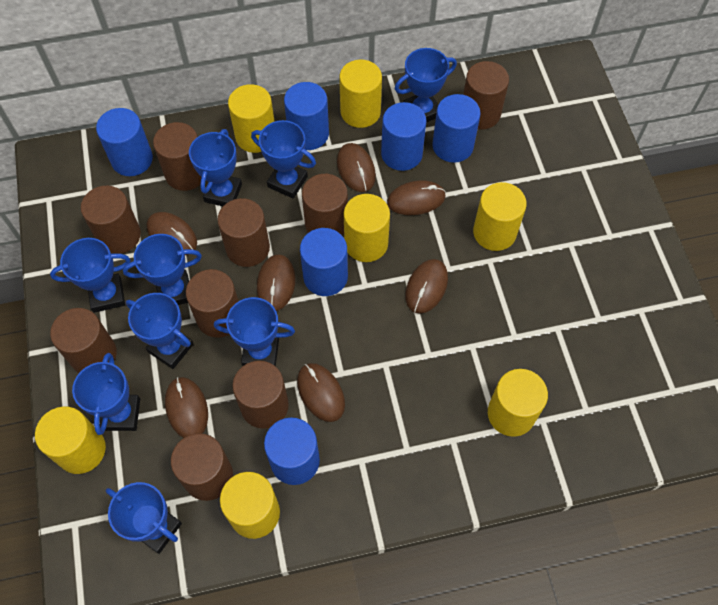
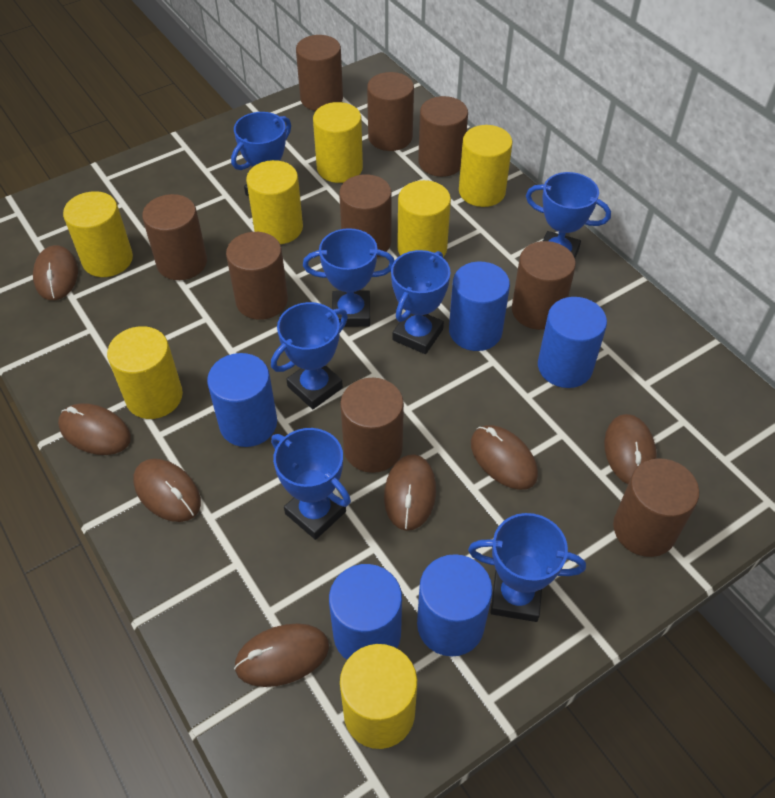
blue cylinder: 6 -> 5
blue trophy: 9 -> 7

